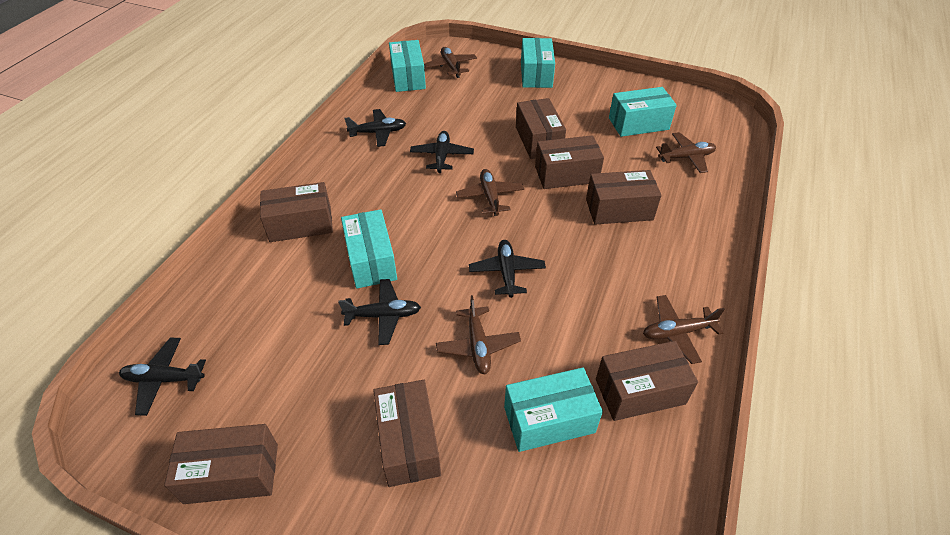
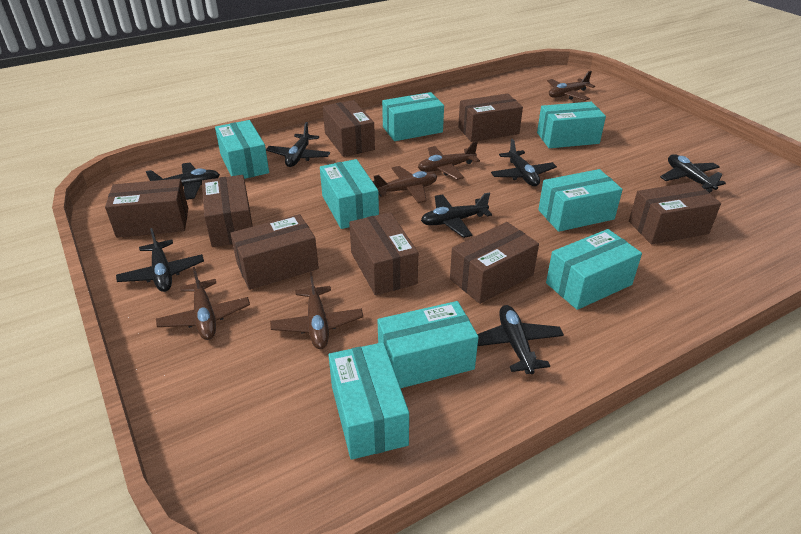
black plane: 5 -> 7
brown box: 7 -> 8
turquoise box: 5 -> 8

